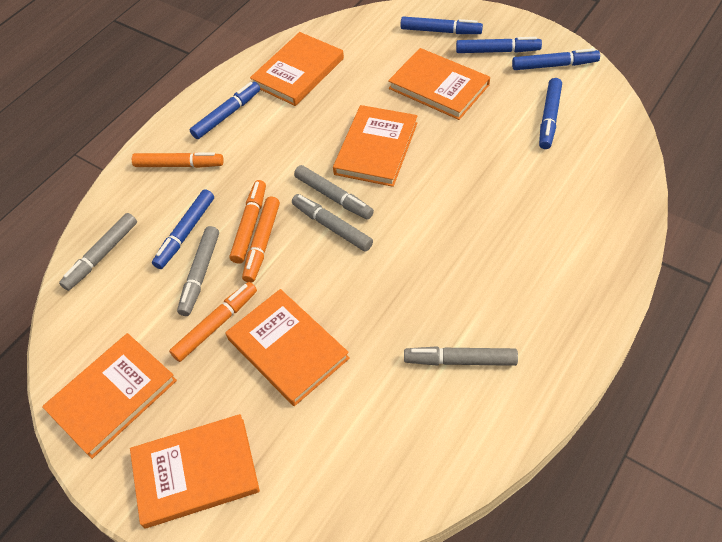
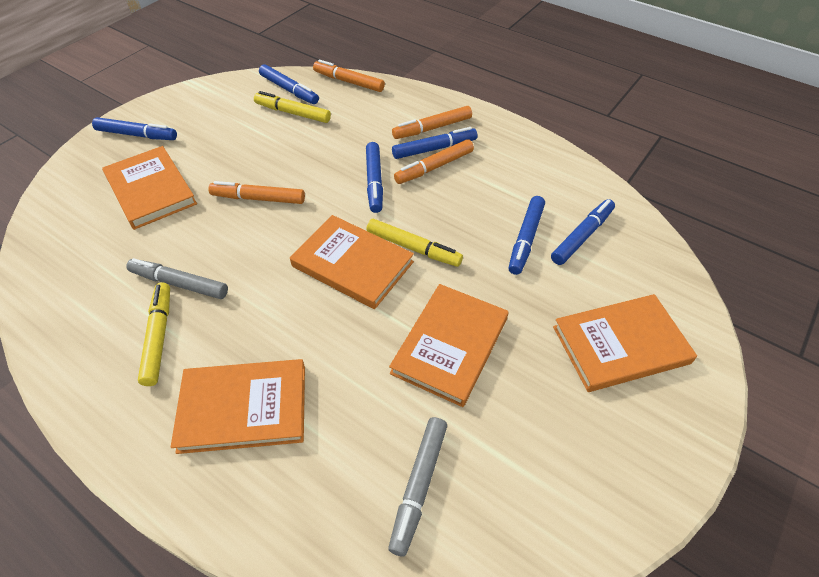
grey marker: 5 -> 2
orange book: 6 -> 5
yellow marker: 0 -> 3

